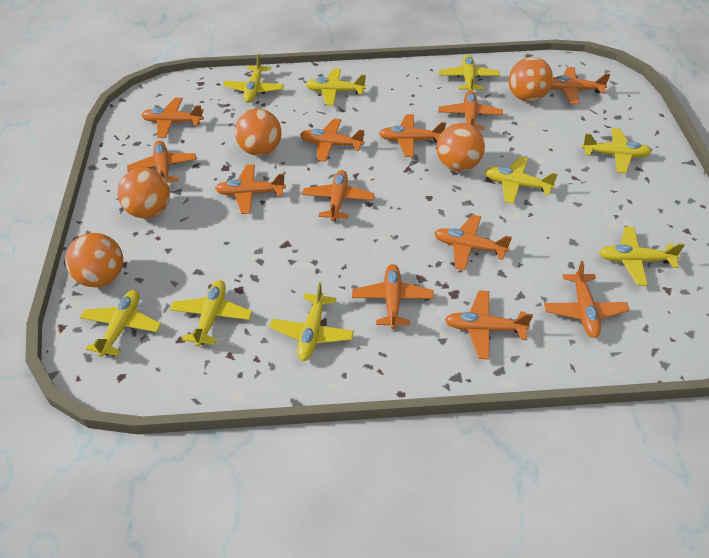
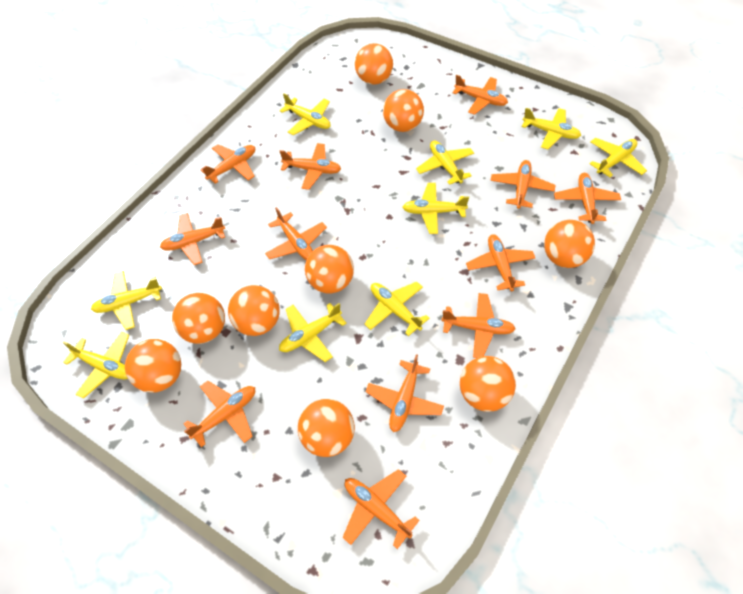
orange ball: 5 -> 9

